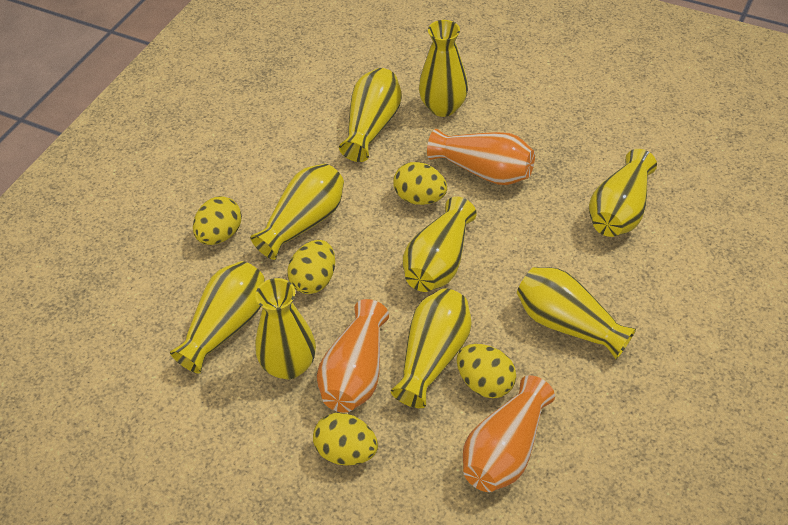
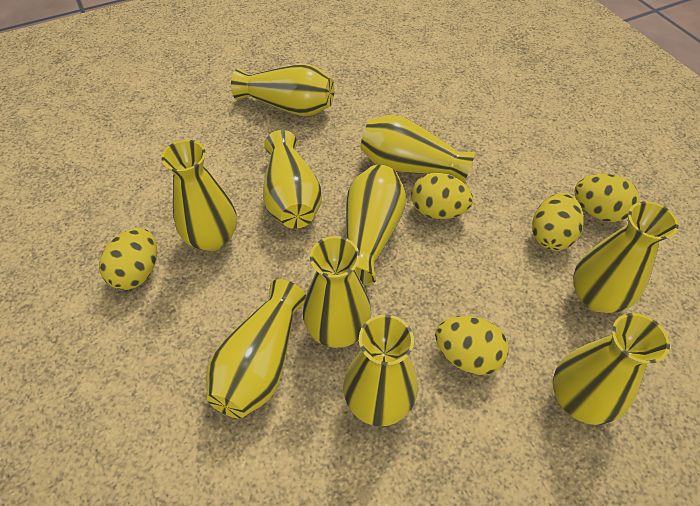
orange vase: 3 -> 0
yellow vase: 9 -> 10

